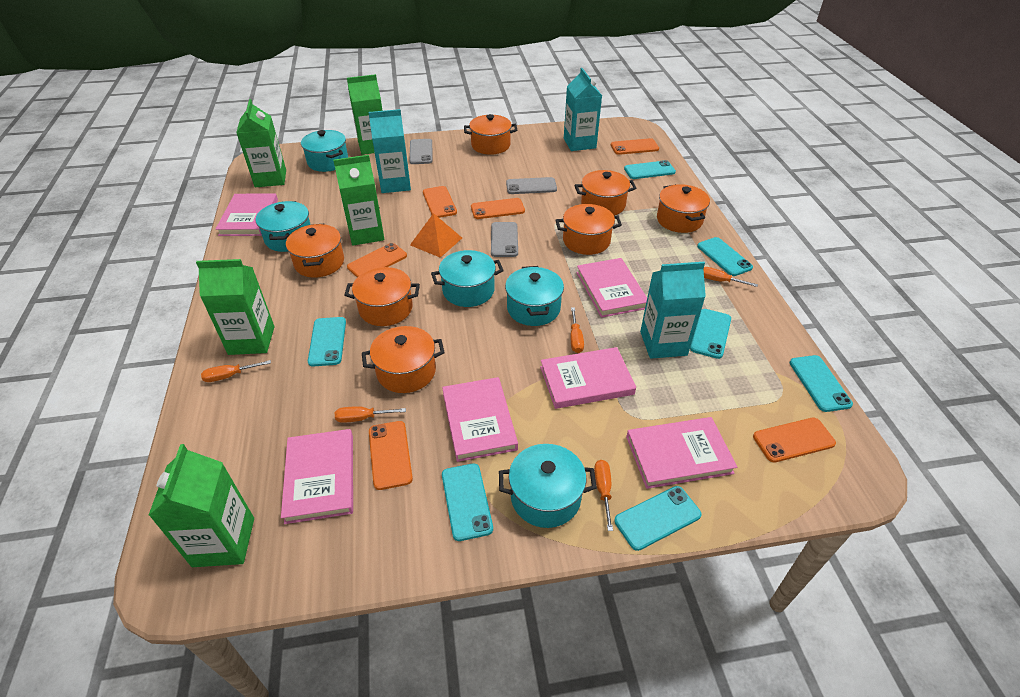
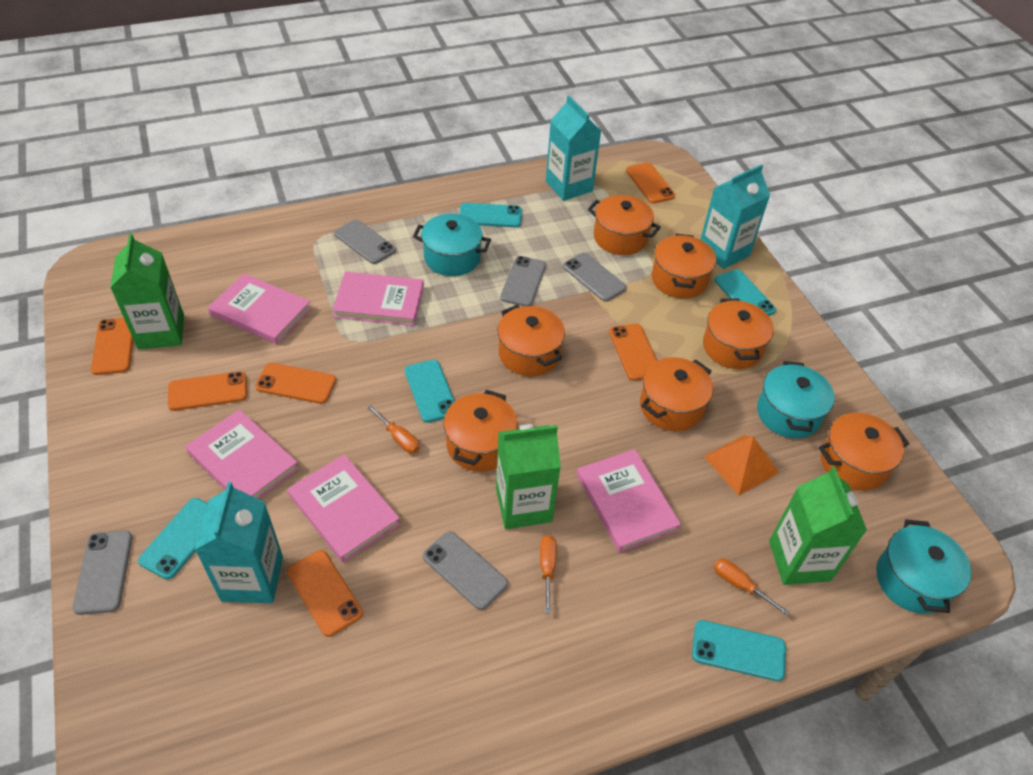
green carton: 5 -> 3
grey phone: 3 -> 5
orange screwdriver: 5 -> 3
pink book: 6 -> 5
turquoise phone: 7 -> 5
turquoise pot: 5 -> 3

